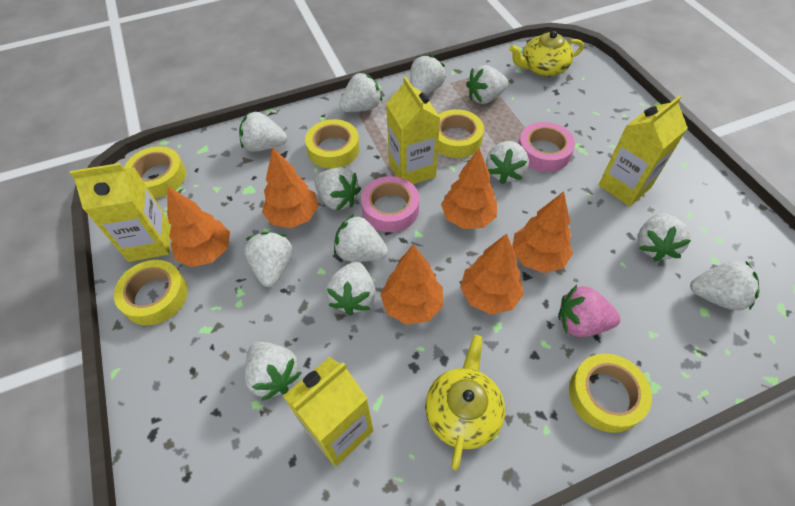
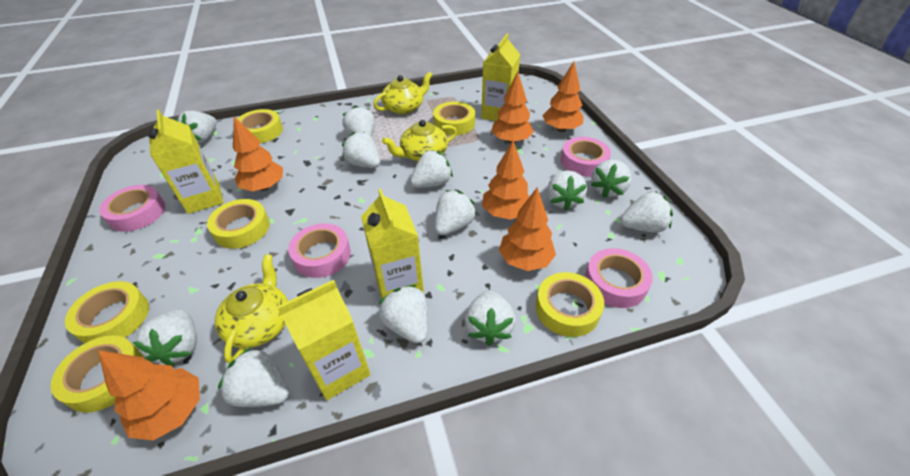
pink strawberry: 1 -> 0
pink tape: 2 -> 4
yellow tape: 5 -> 6
yellow teapot: 2 -> 3

